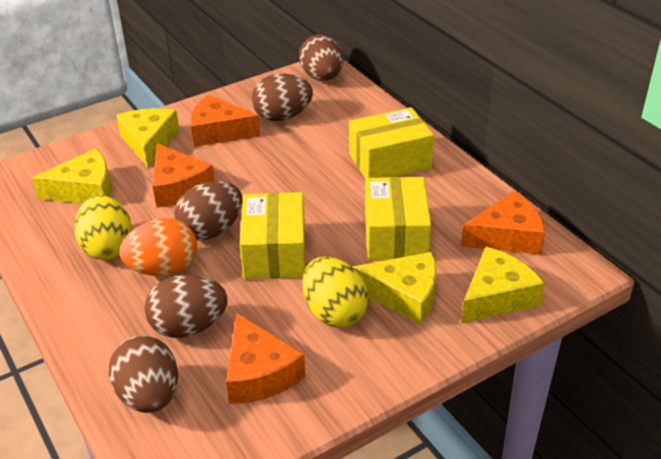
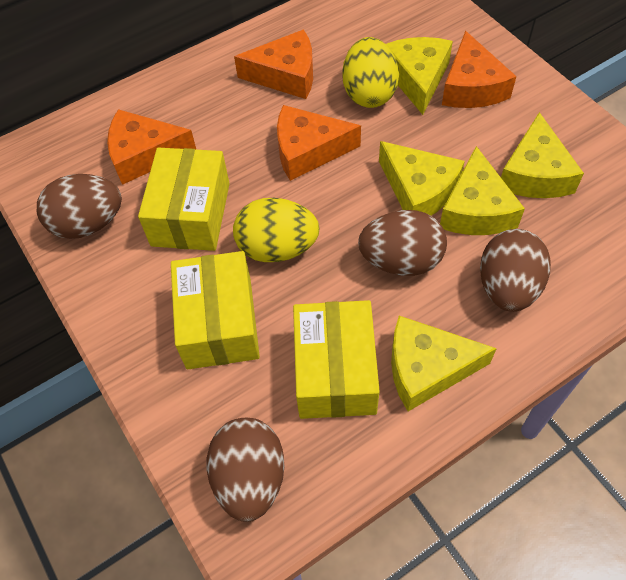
brown egg: 5 -> 4
orange egg: 1 -> 0
yellow cheese: 4 -> 5

